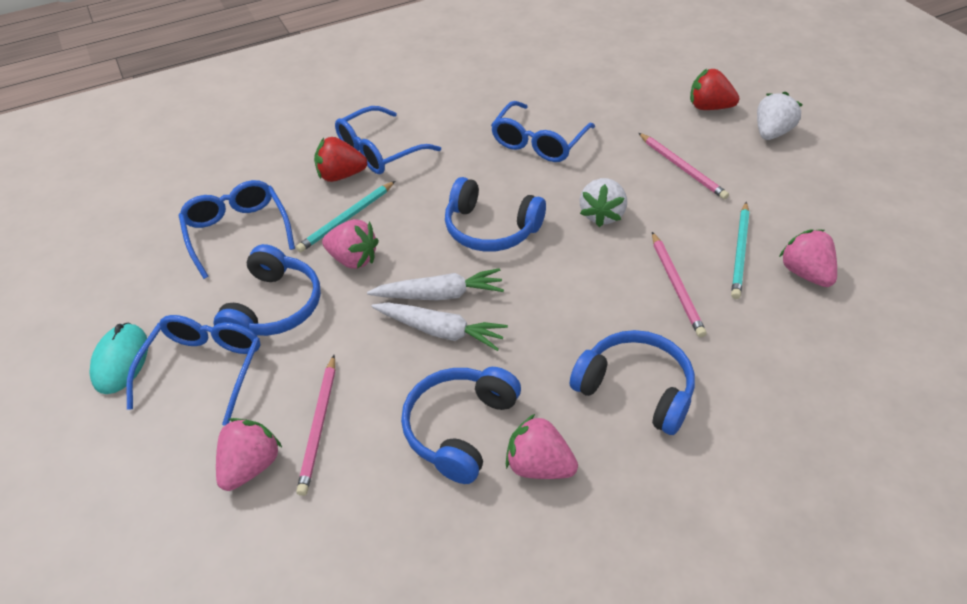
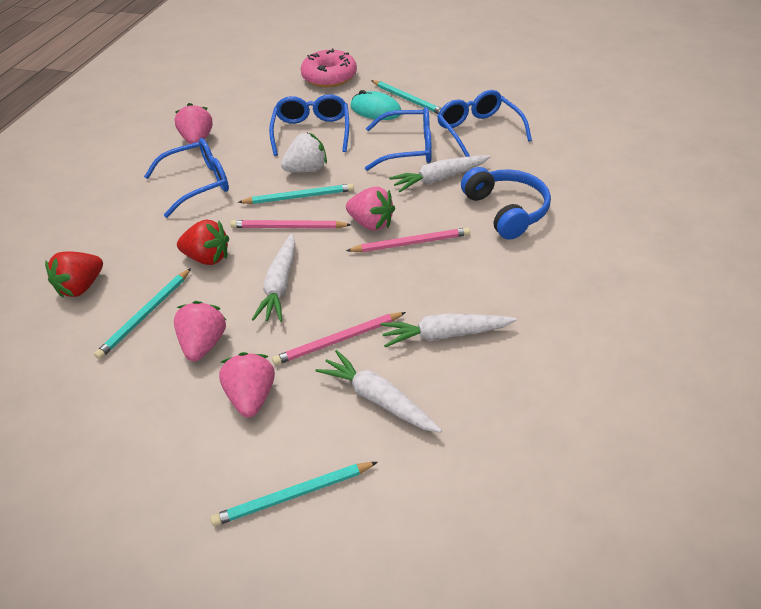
blue headphones: 4 -> 1
pink donut: 0 -> 1
turquoise pencil: 2 -> 4
white carrot: 2 -> 4
white strawberry: 2 -> 1

